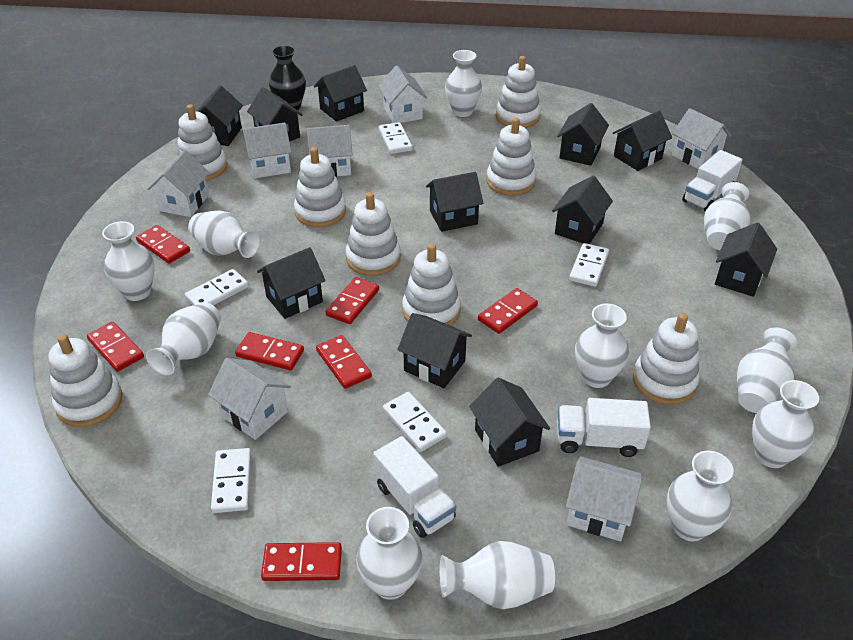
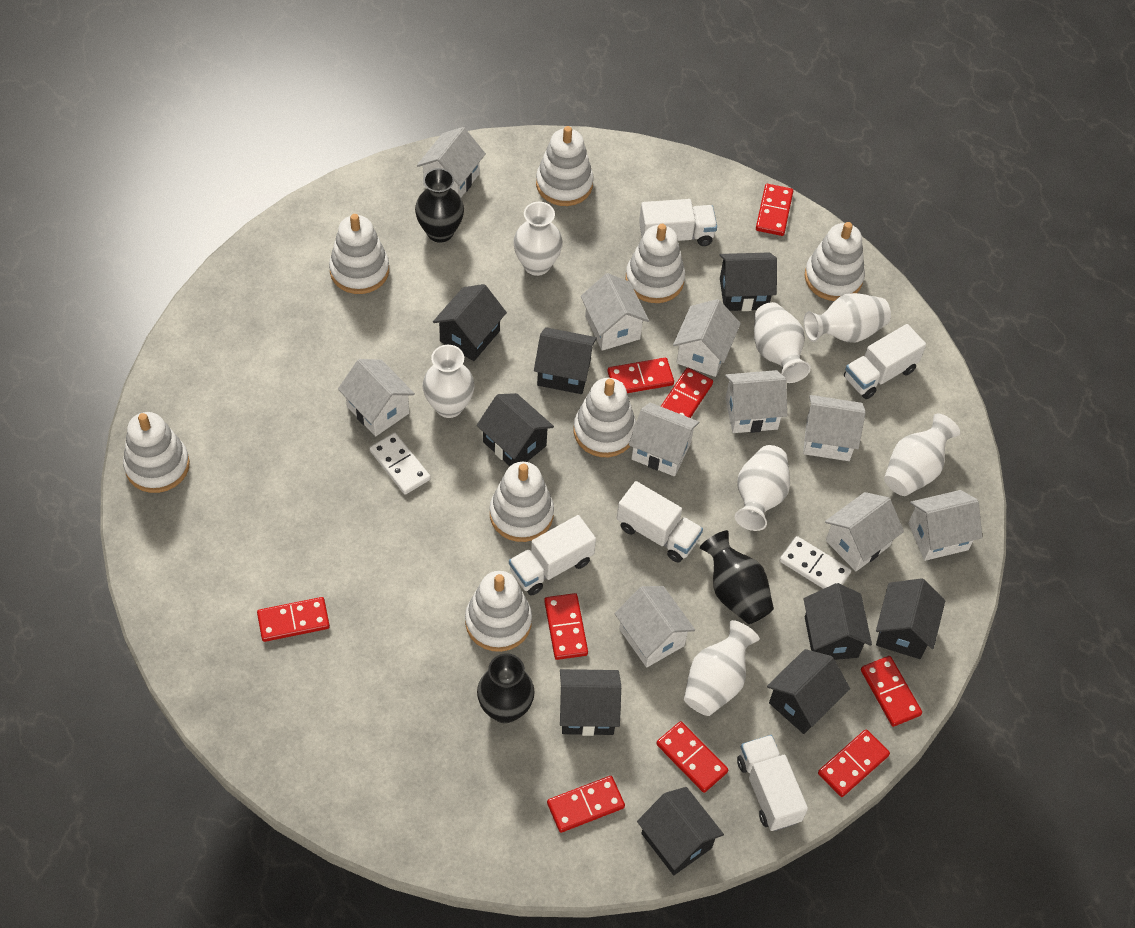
black house: 11 -> 9
black vase: 1 -> 3
red domino: 7 -> 9
white domino: 5 -> 2
white house: 7 -> 10
white truck: 3 -> 5
white vase: 11 -> 7

